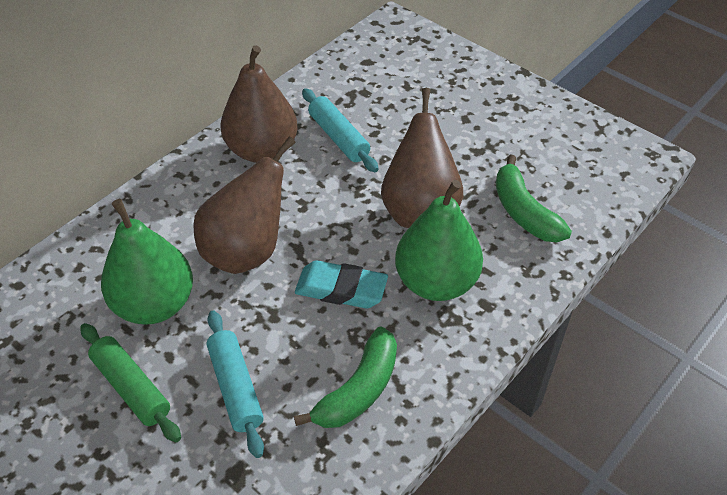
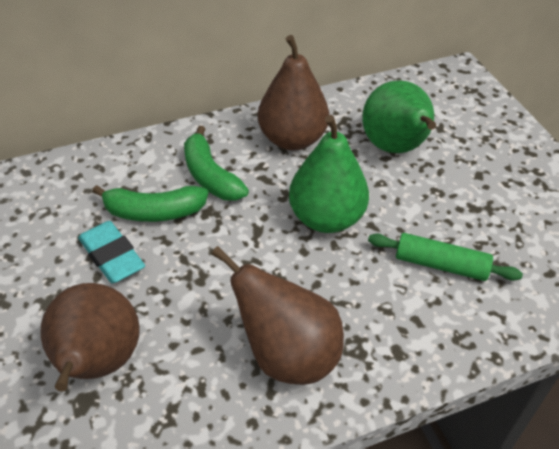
turquoise rolling pin: 2 -> 0

